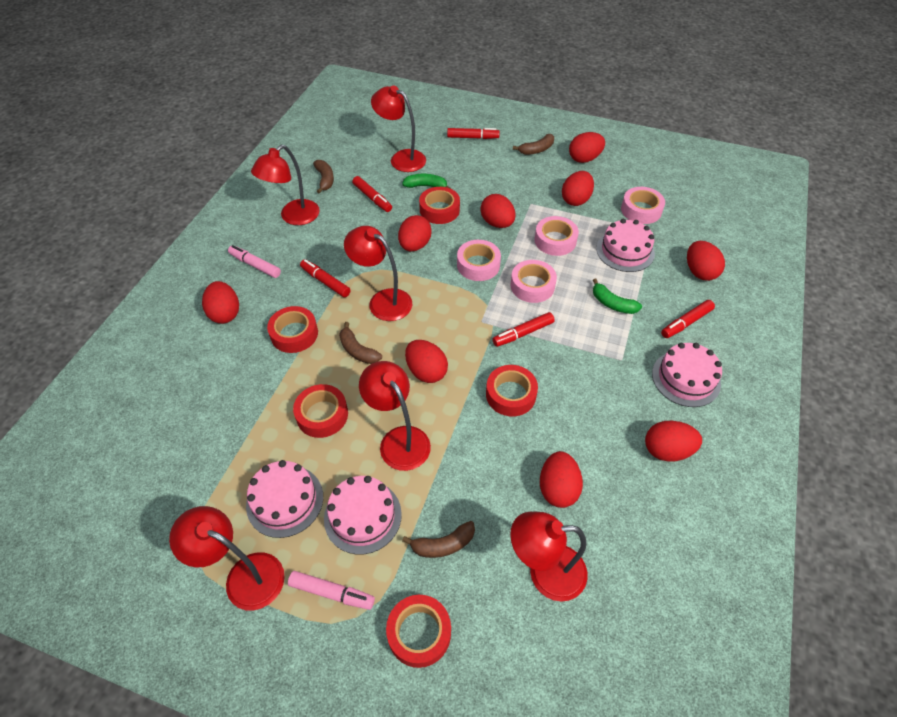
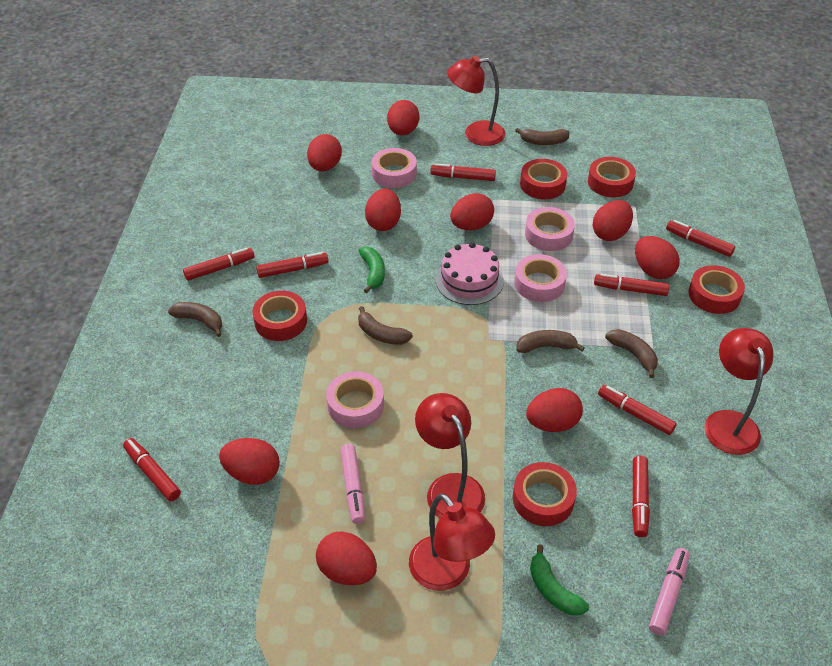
brown banana: 4 -> 5
pink cake: 4 -> 1
red lamp: 6 -> 4
red marker: 5 -> 8

